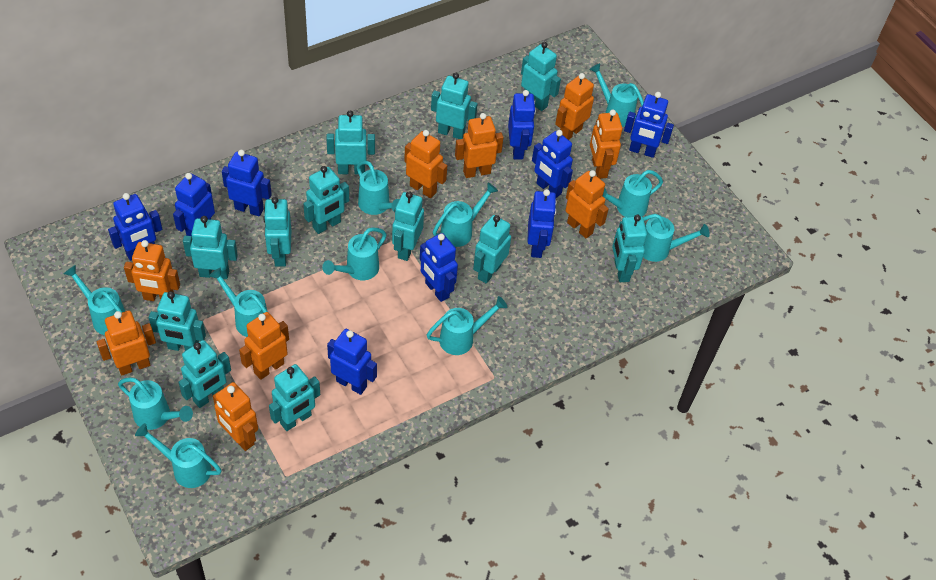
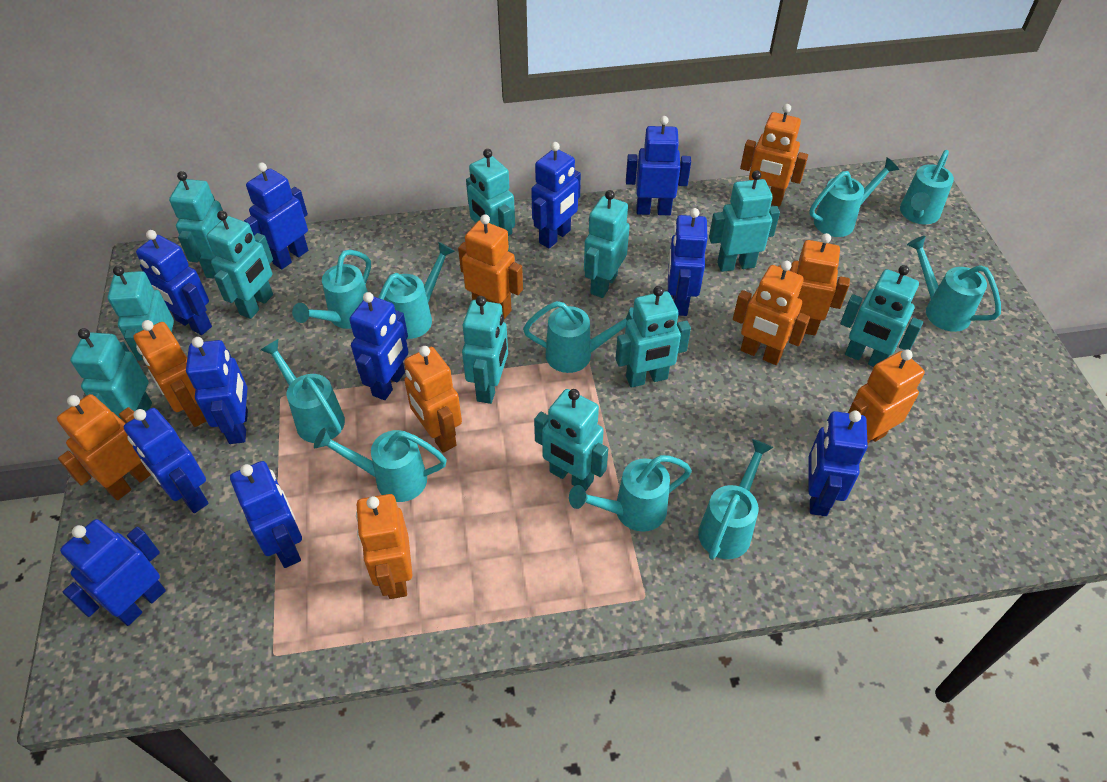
blue robot: 9 -> 11
turquoise robot: 12 -> 11
turquoise watering can: 11 -> 10

